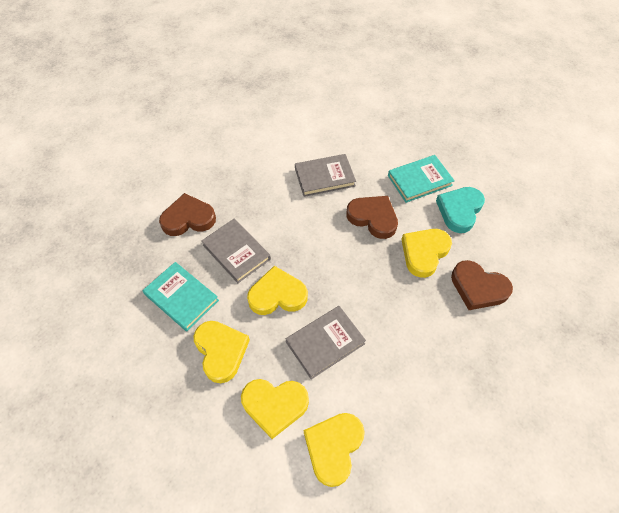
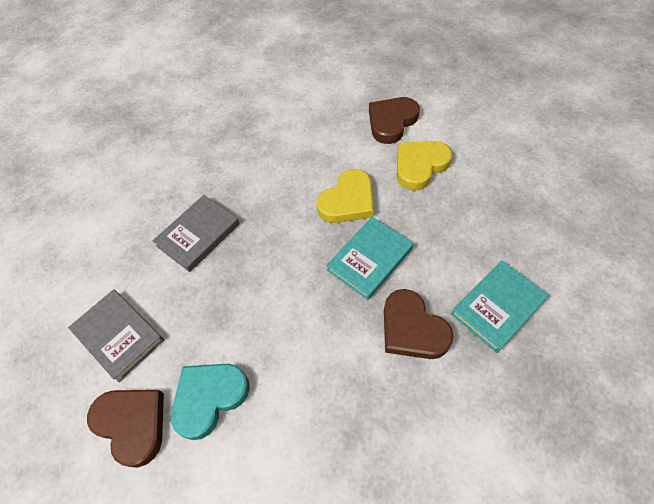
grey book: 3 -> 2
yellow heart: 5 -> 2

